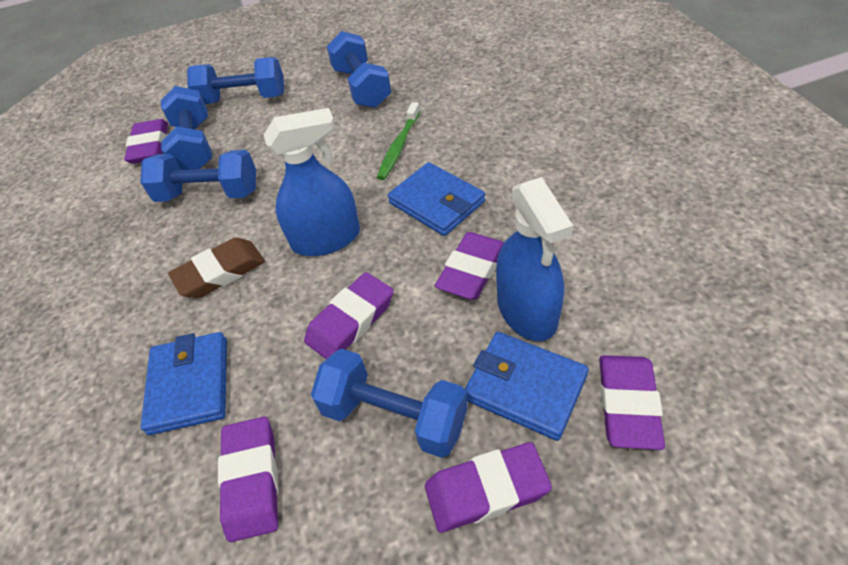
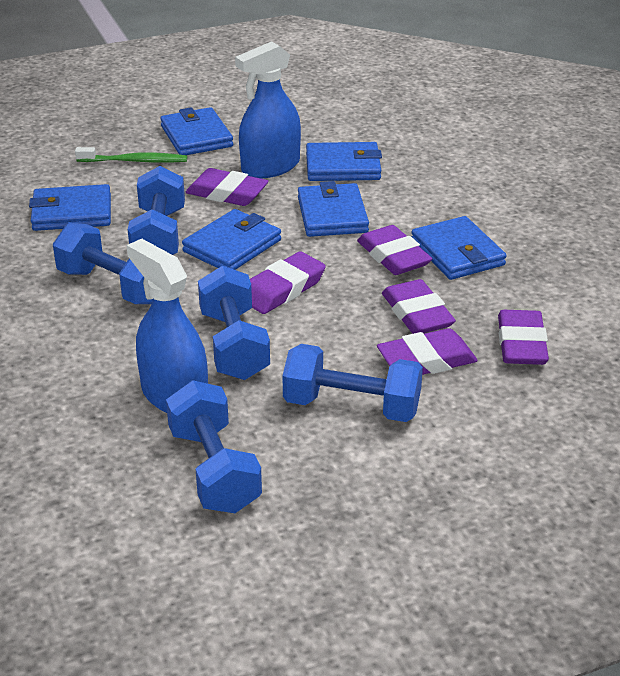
blue wallet: 3 -> 6
brown eraser: 1 -> 0

